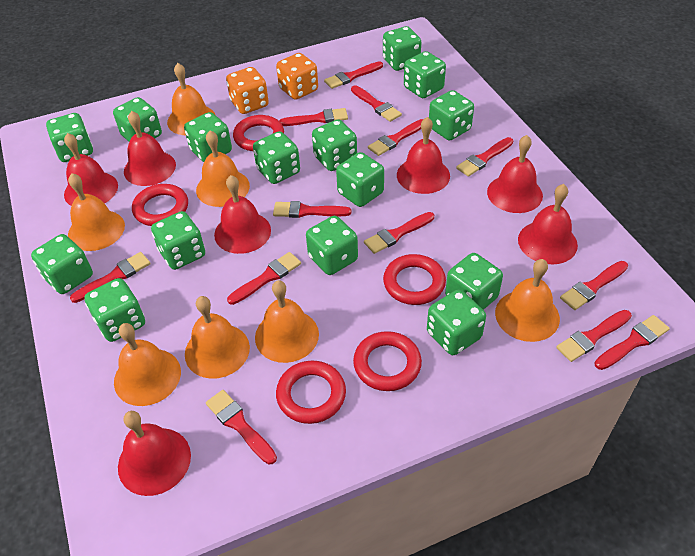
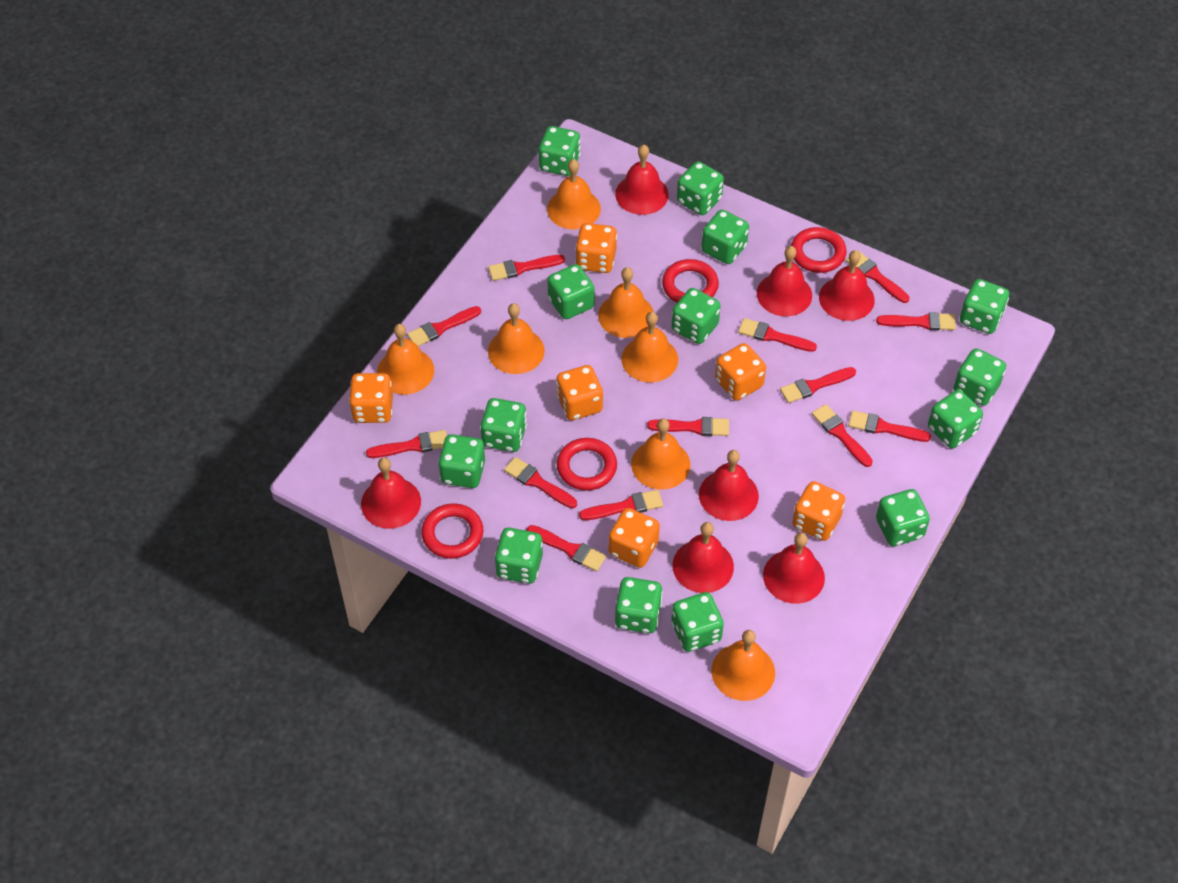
green dice: 15 -> 14
orange dice: 2 -> 6
red ring: 5 -> 4

